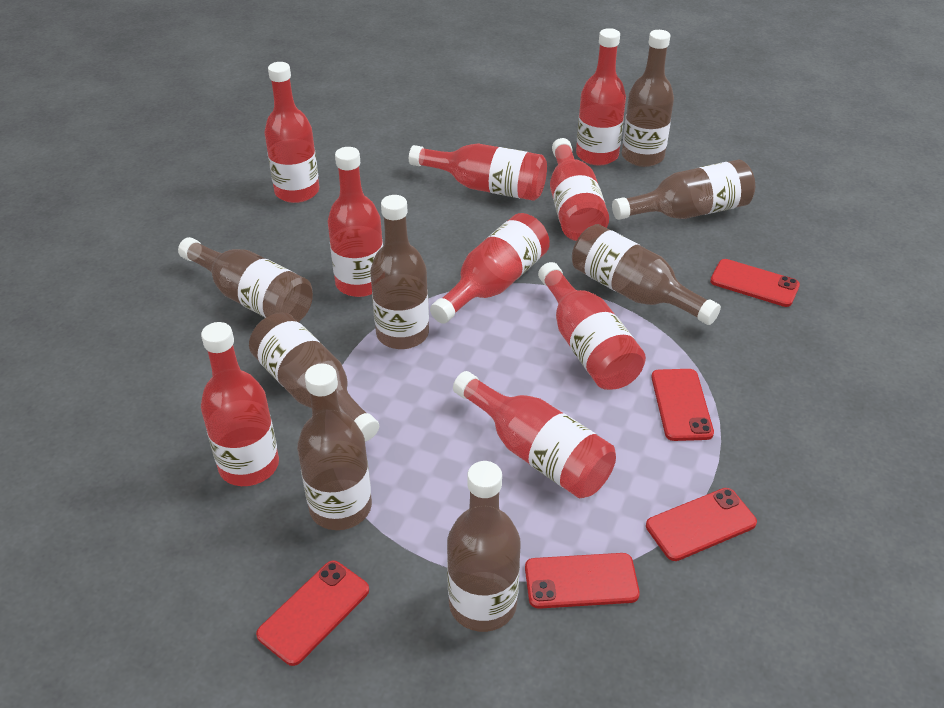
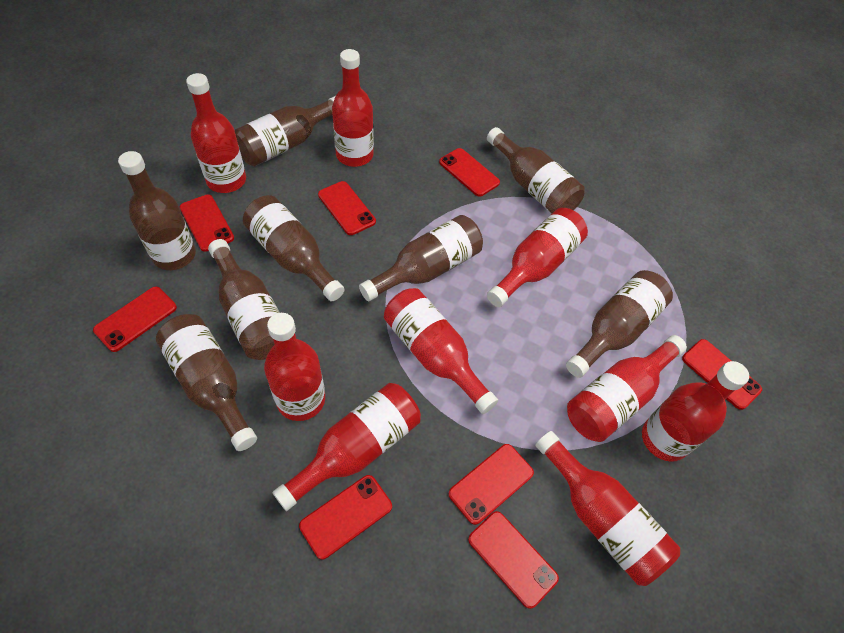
red phone: 5 -> 8

